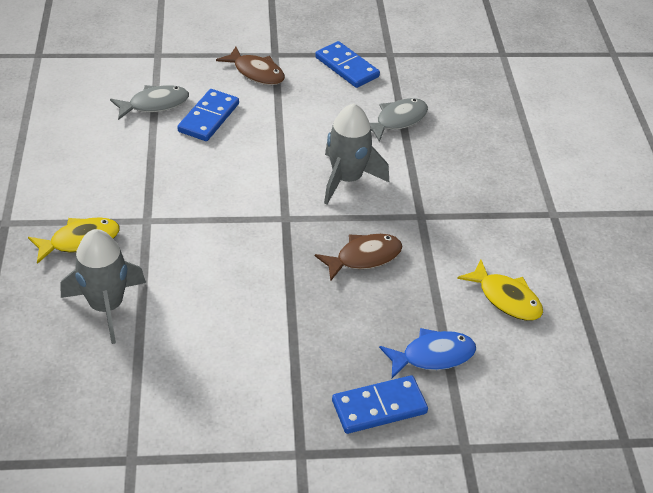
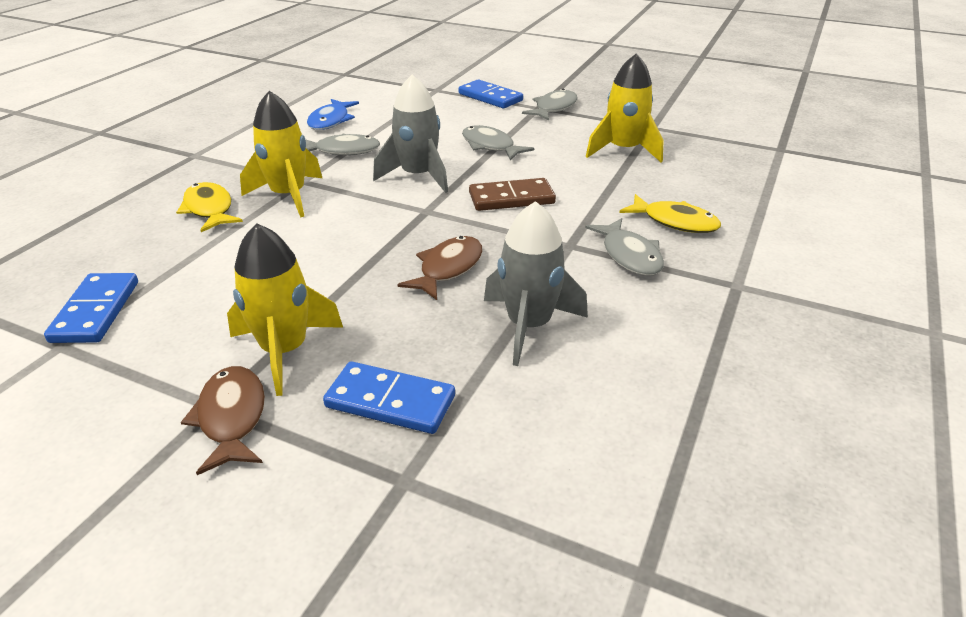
brown domino: 0 -> 1
grey fish: 2 -> 4
yellow rocket: 0 -> 3

